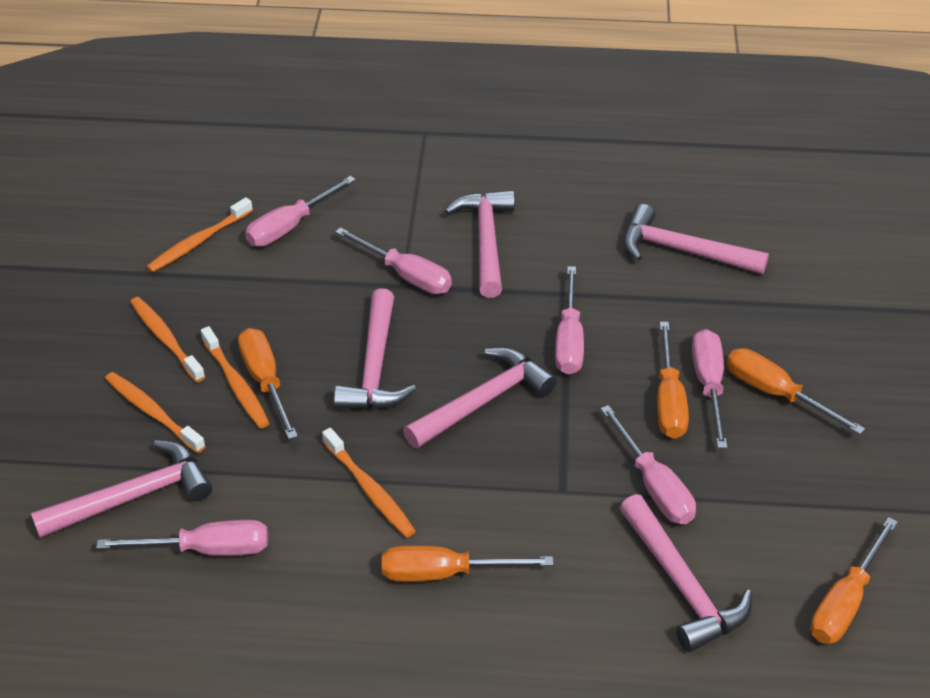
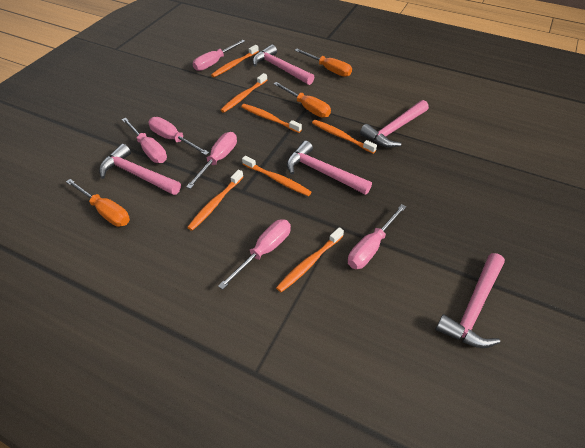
orange screwdriver: 5 -> 3
orange toothbrush: 5 -> 7
pink hammer: 6 -> 5

